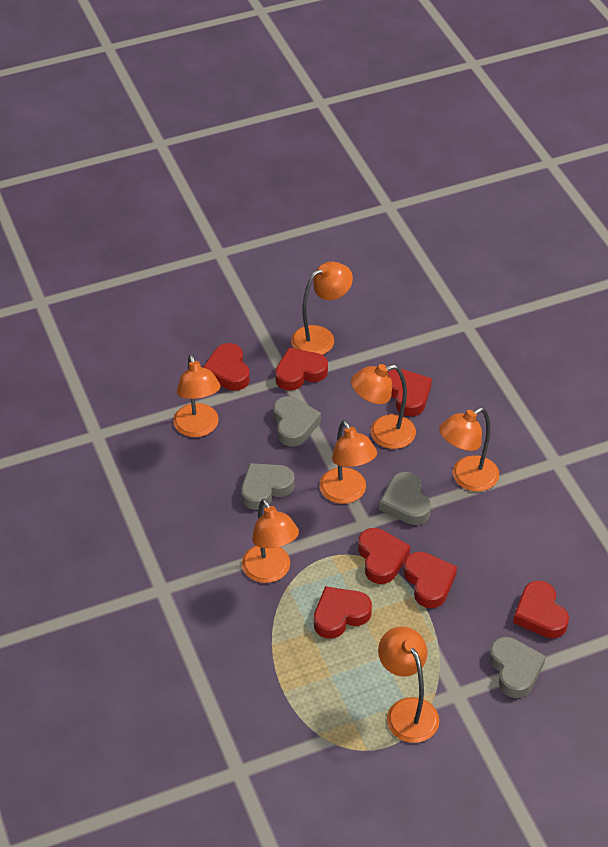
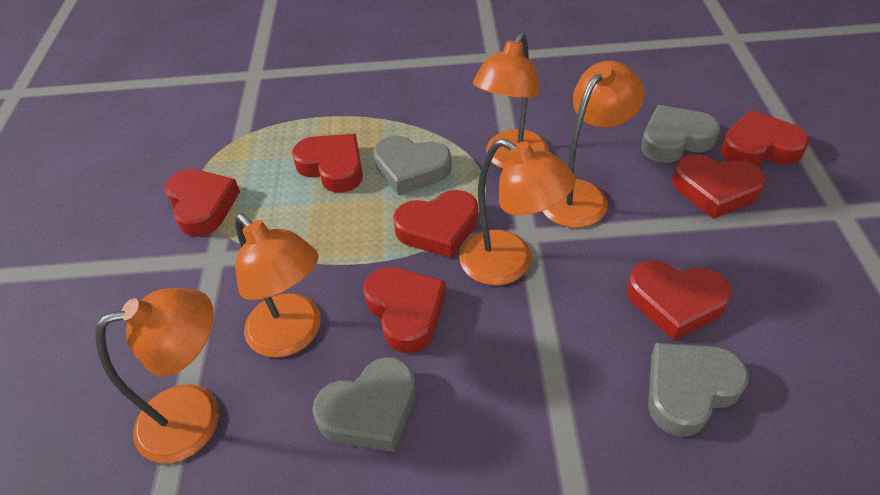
orange lamp: 7 -> 5

